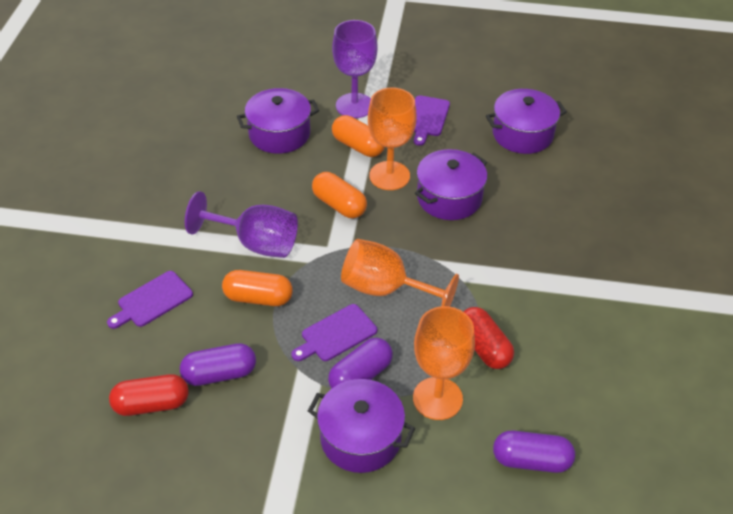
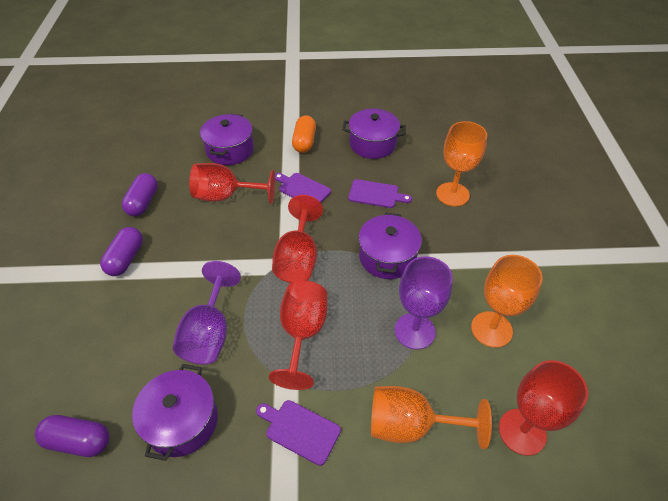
orange capsule: 3 -> 1
red capsule: 2 -> 0
red goblet: 0 -> 4

